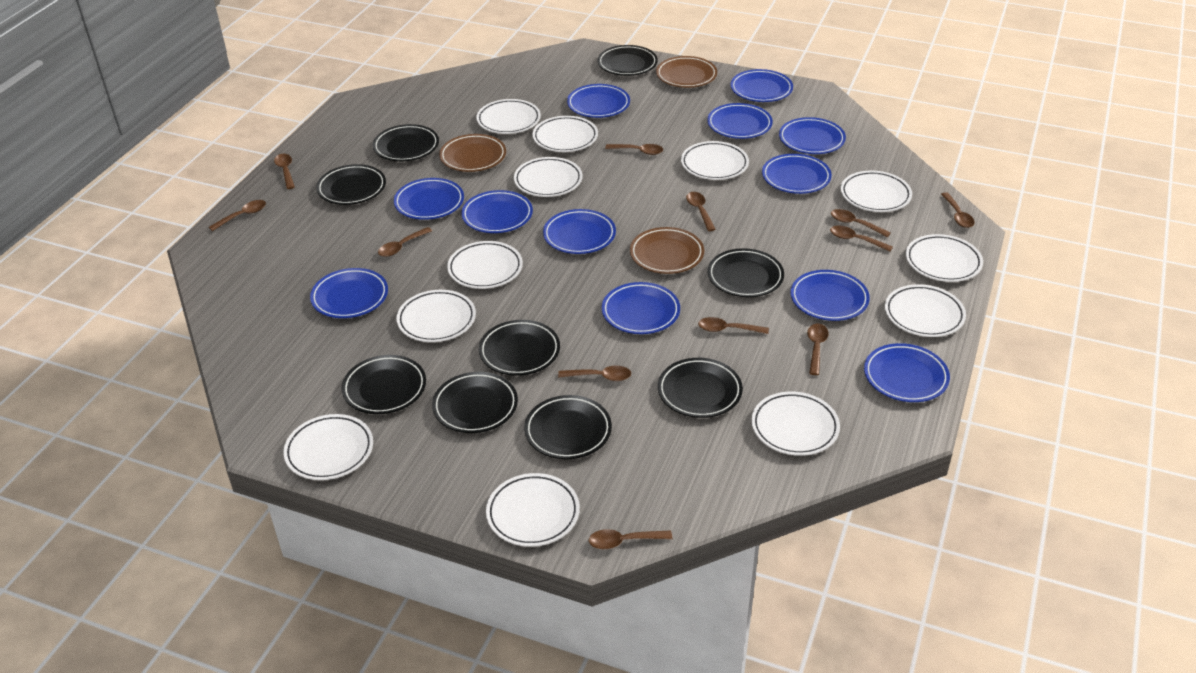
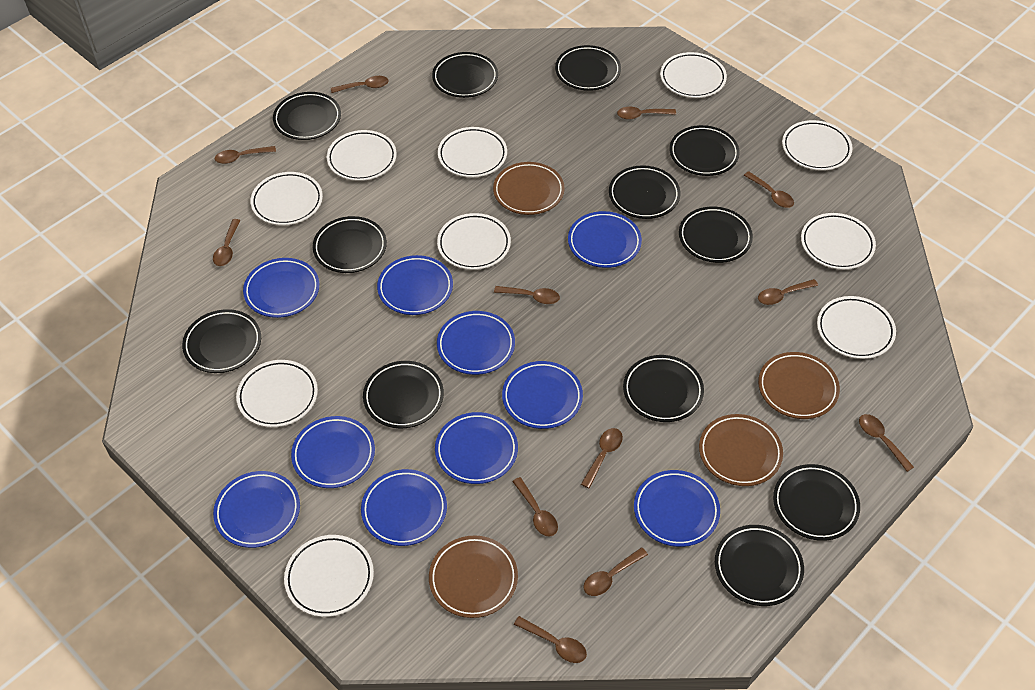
black plate: 9 -> 12
blue plate: 12 -> 10
brown plate: 3 -> 4
white plate: 12 -> 10

